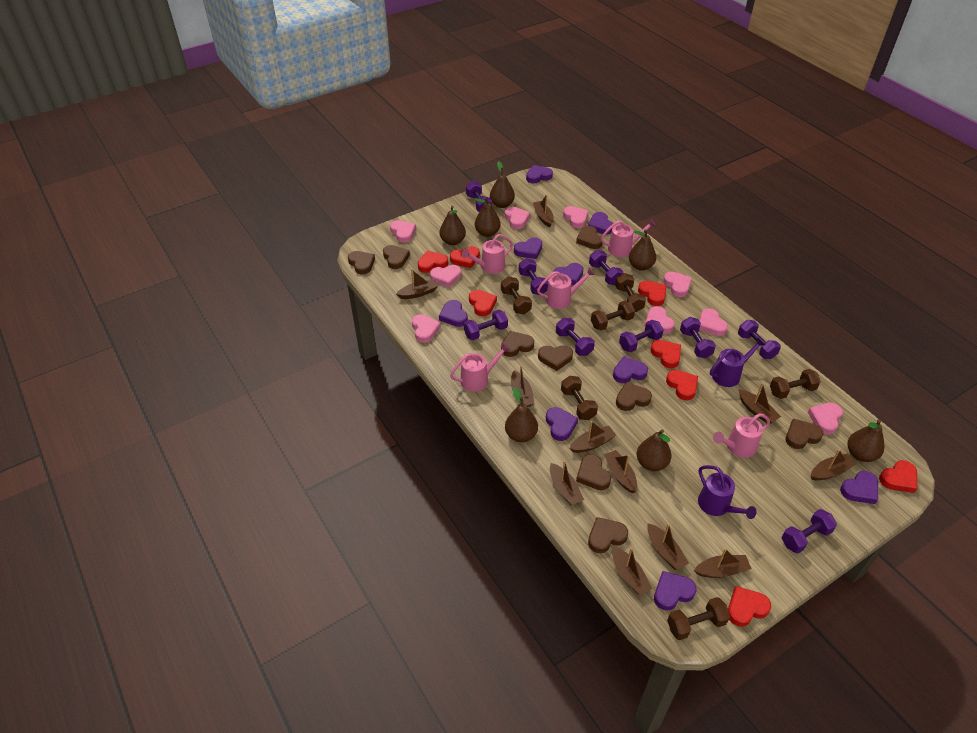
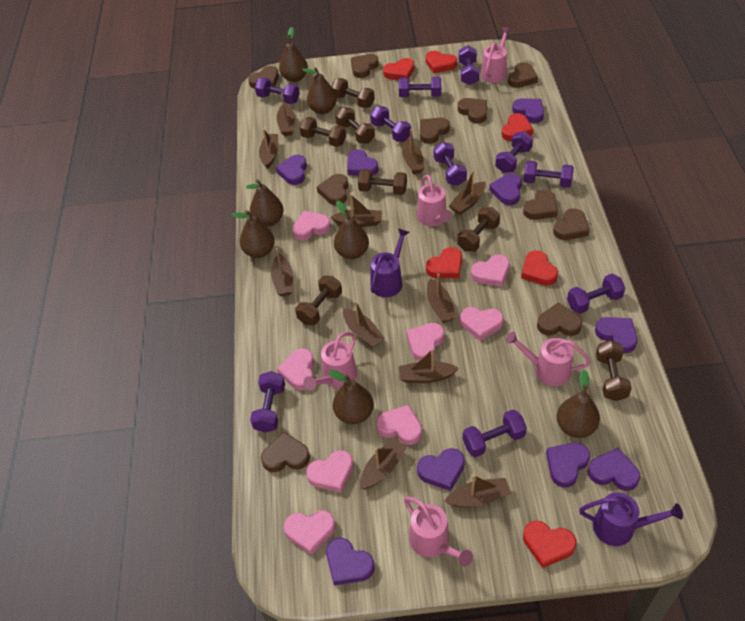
brown dumbbell: 6 -> 7
brown heart: 9 -> 10
pink heart: 9 -> 8
purple dumbbell: 9 -> 10
red heart: 8 -> 6

